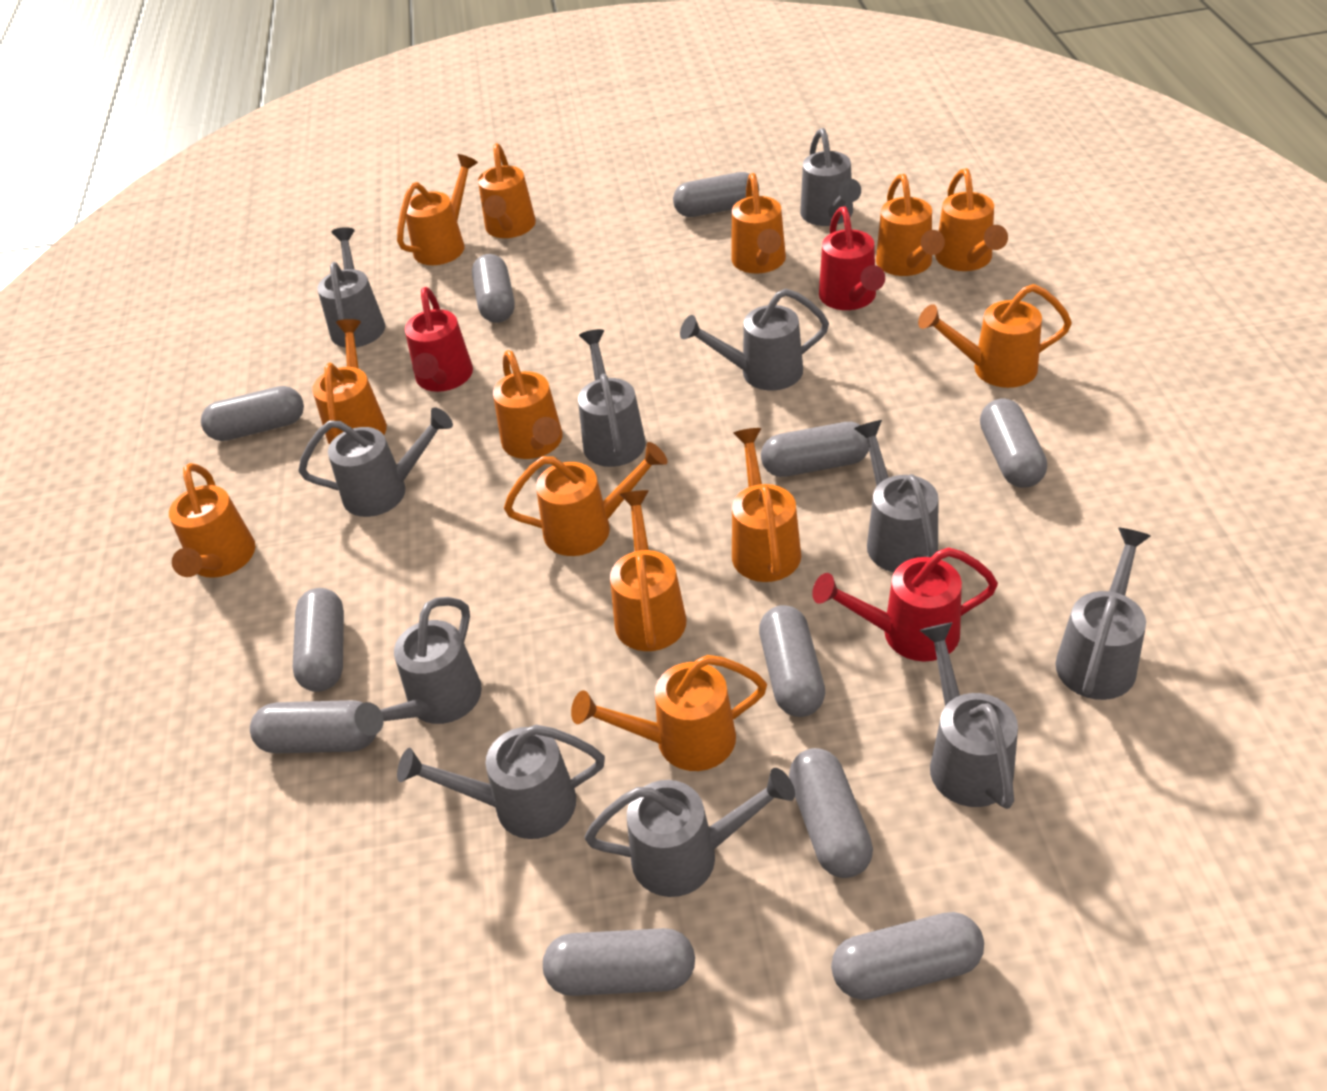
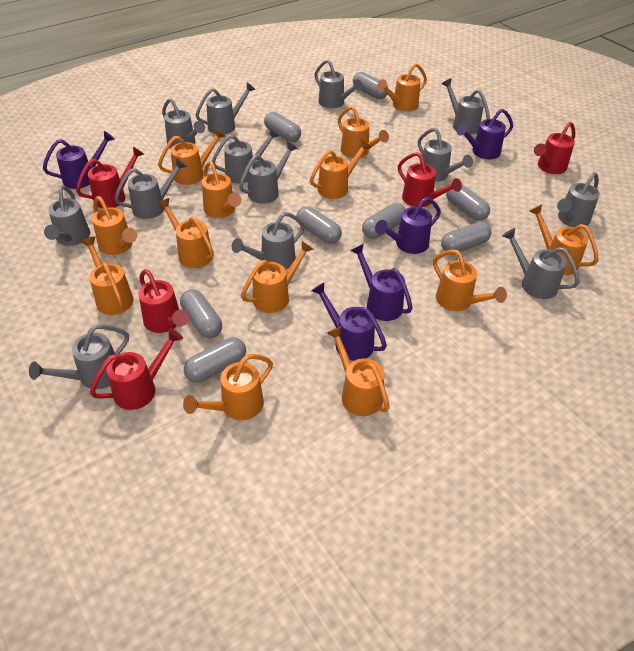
grey capsule: 11 -> 8
grey watering can: 11 -> 13
purple watering can: 0 -> 5
red watering can: 3 -> 5

